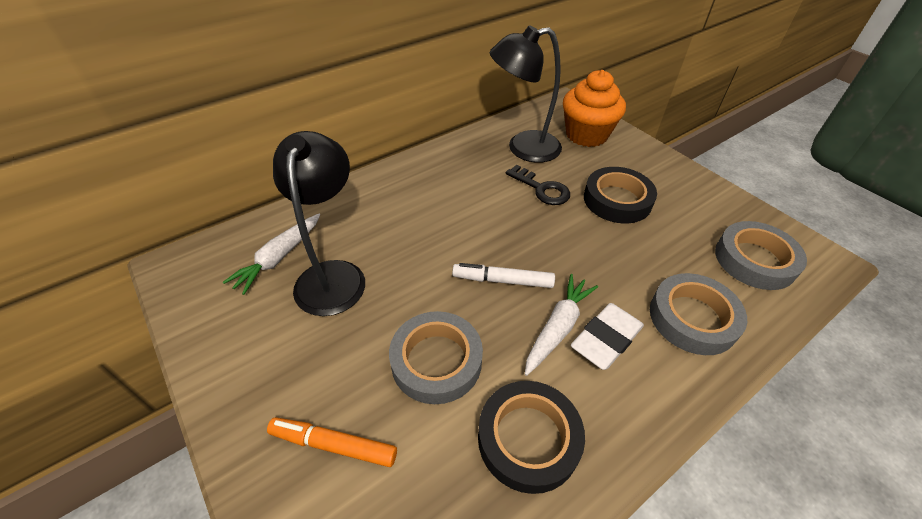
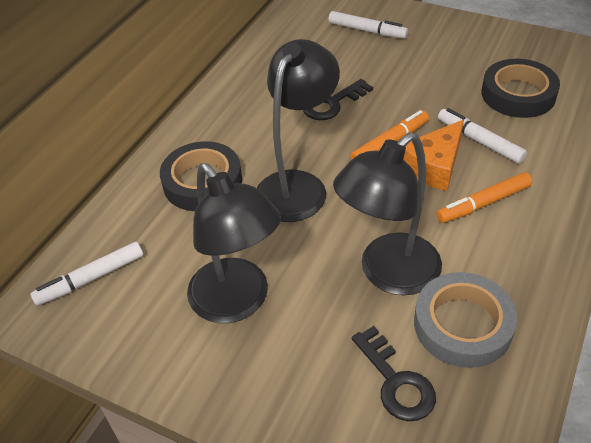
black key: 1 -> 2
black lamp: 2 -> 3
grey tape: 3 -> 1
orange cheese: 0 -> 1
orange cupcake: 1 -> 0
orange marker: 1 -> 2
white carrot: 2 -> 0
white eraser: 1 -> 0
white marker: 1 -> 3

